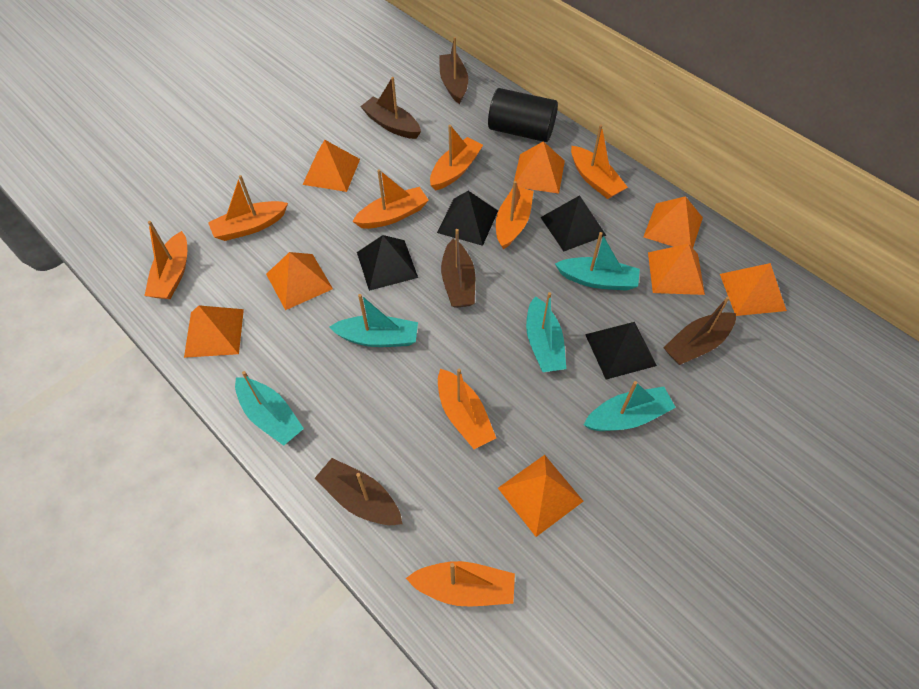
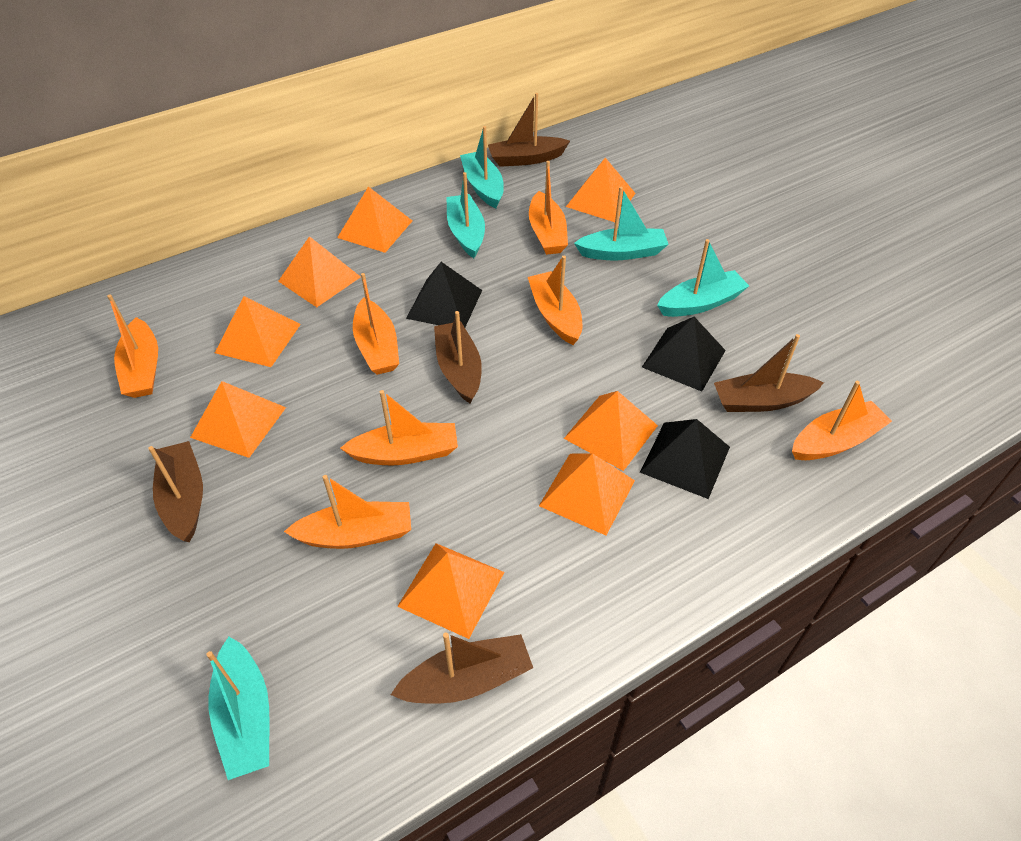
black cylinder: 1 -> 0
black pyramid: 4 -> 3
orange boat: 8 -> 7

